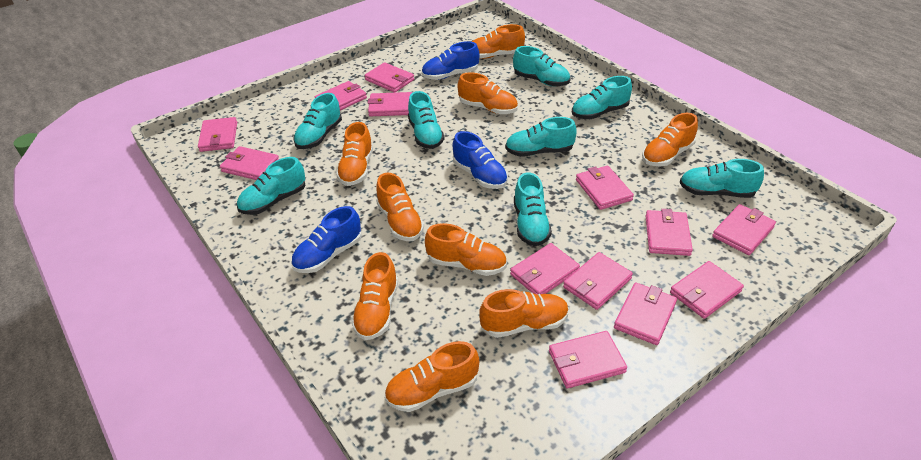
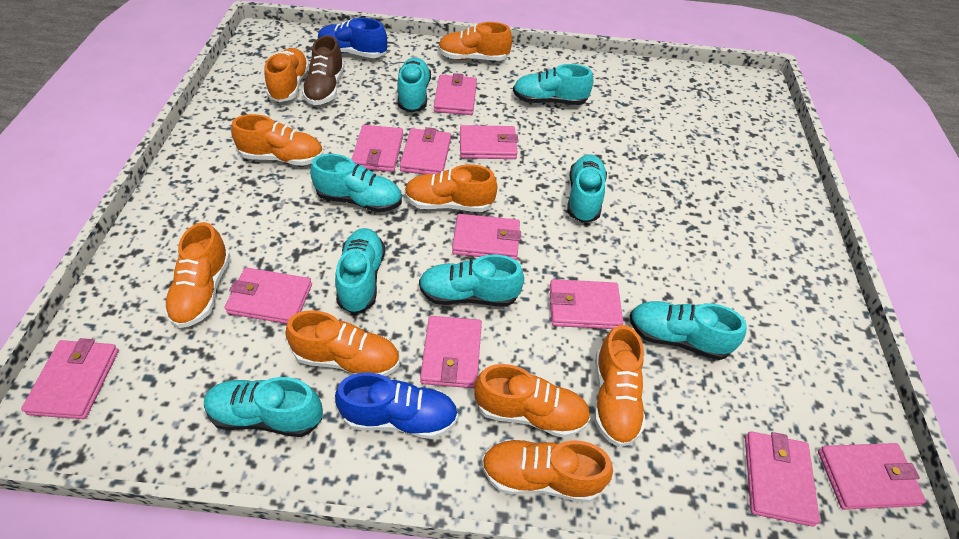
blue shoe: 3 -> 2
brown shoe: 0 -> 1
pink wallet: 13 -> 11

